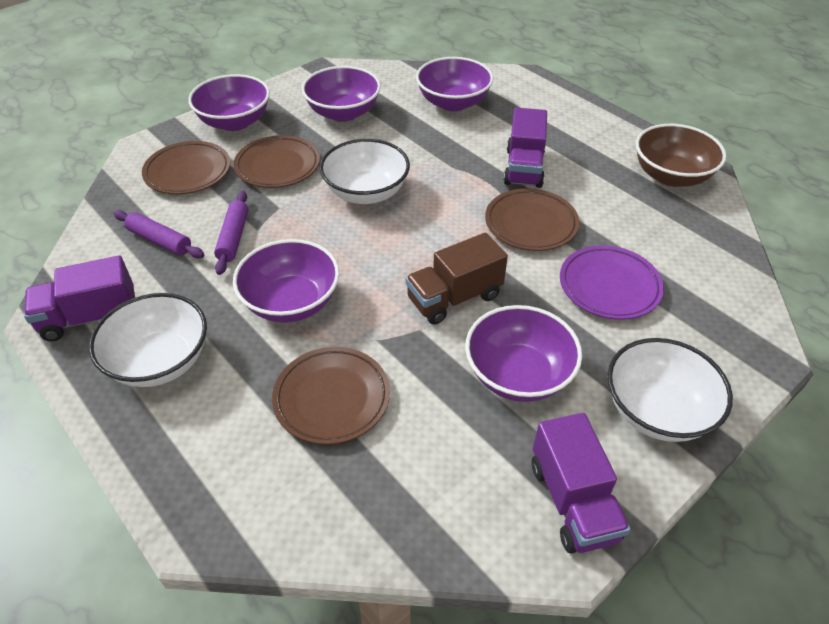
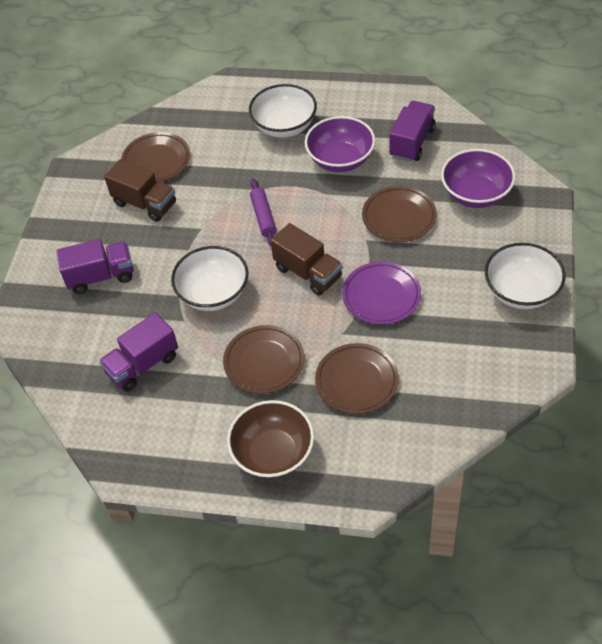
brown truck: 1 -> 2
purple bowl: 5 -> 2
purple rolling pin: 2 -> 1

